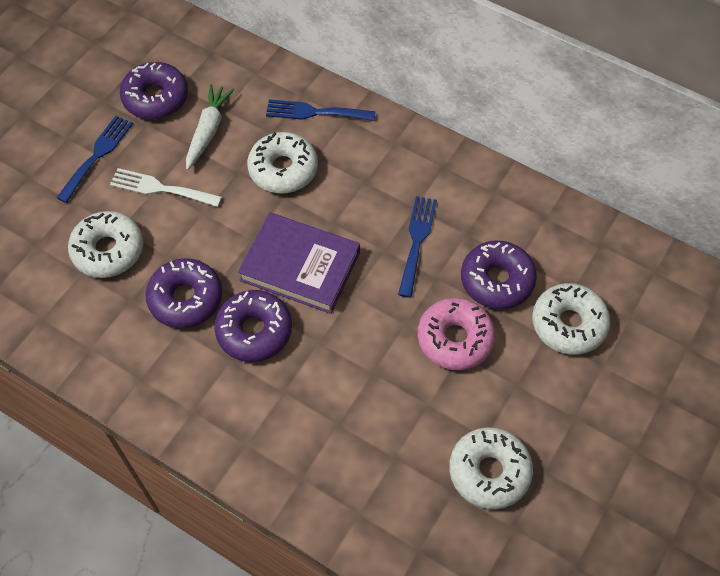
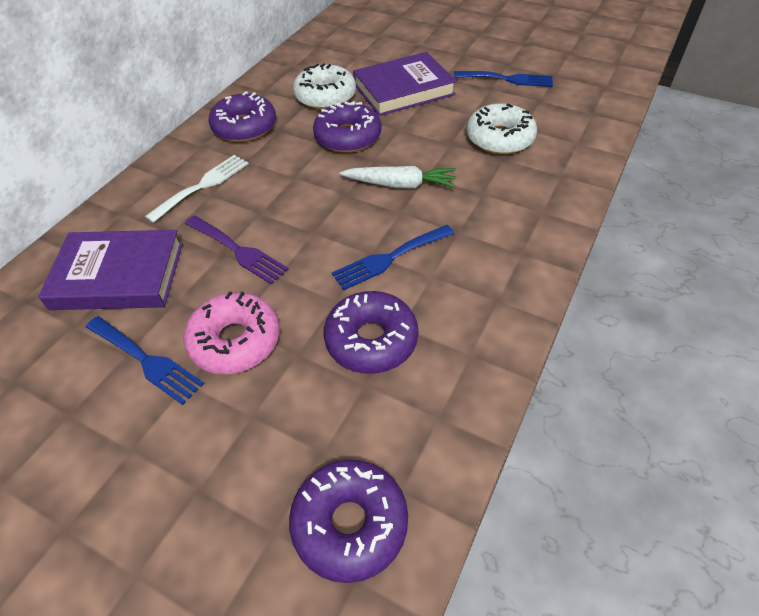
purple book: 1 -> 2
purple fork: 0 -> 1
white donut: 4 -> 2

